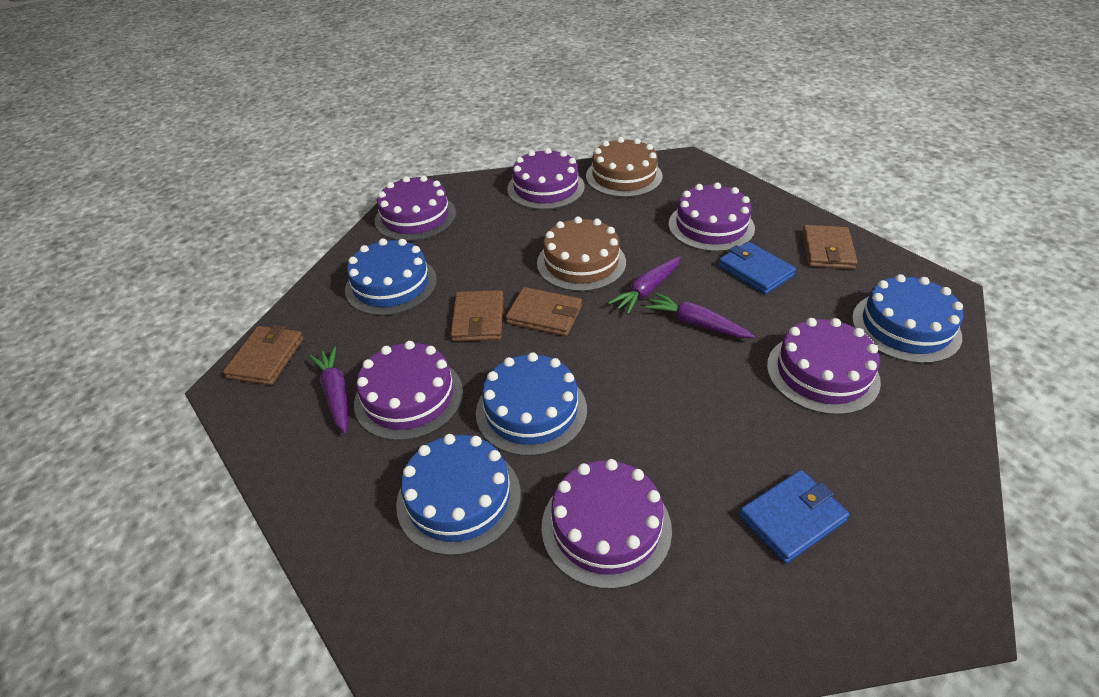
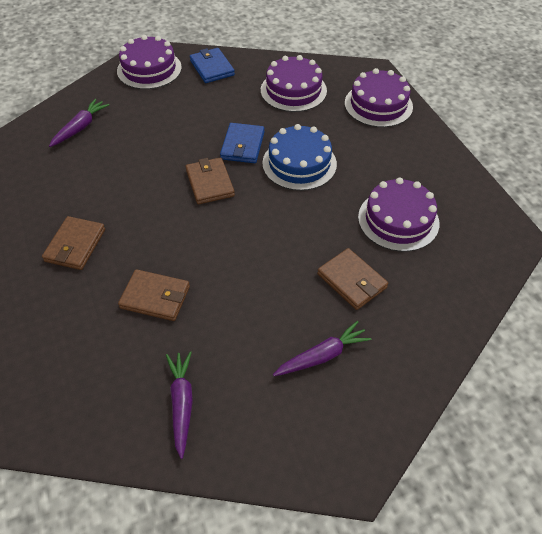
blue cake: 4 -> 1
brown cake: 2 -> 0
purple cake: 6 -> 4

